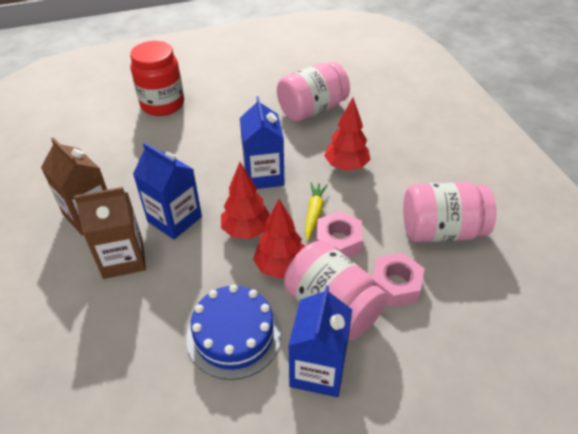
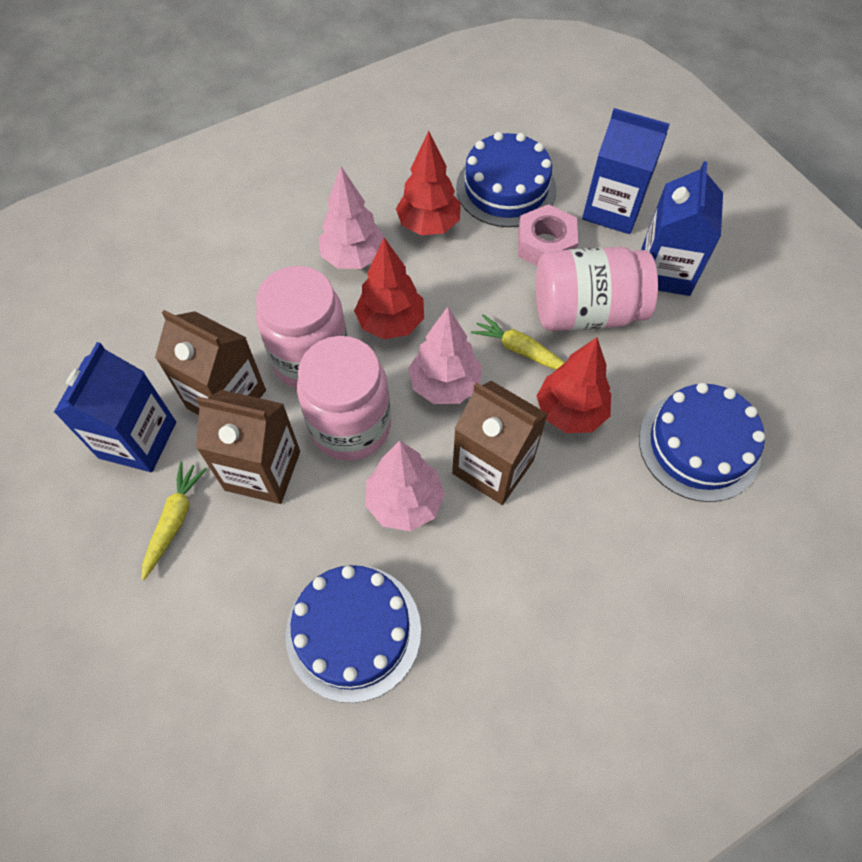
blue cake: 1 -> 3
brown carton: 2 -> 3
pink nut: 2 -> 1
pink tree: 0 -> 3
red jar: 1 -> 0
yellow carrot: 1 -> 2

